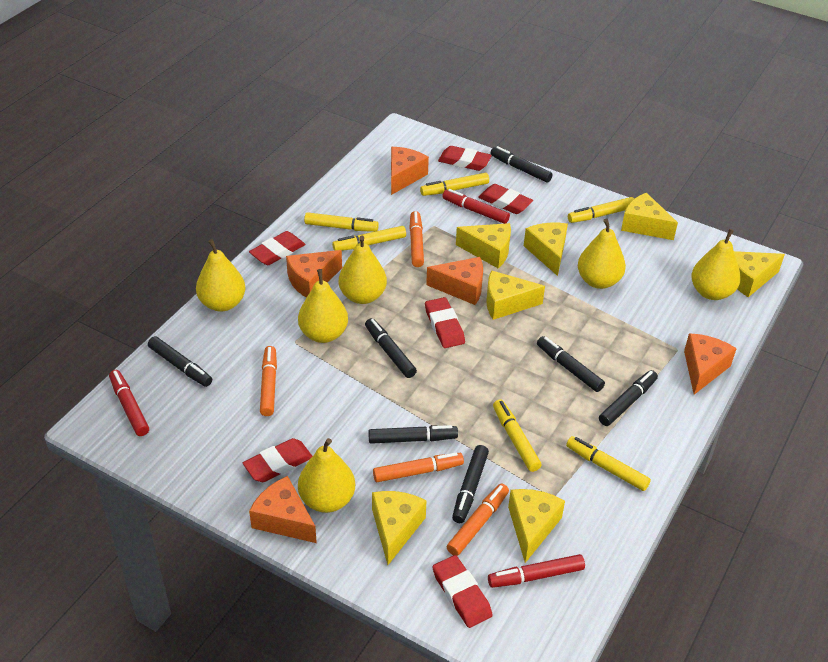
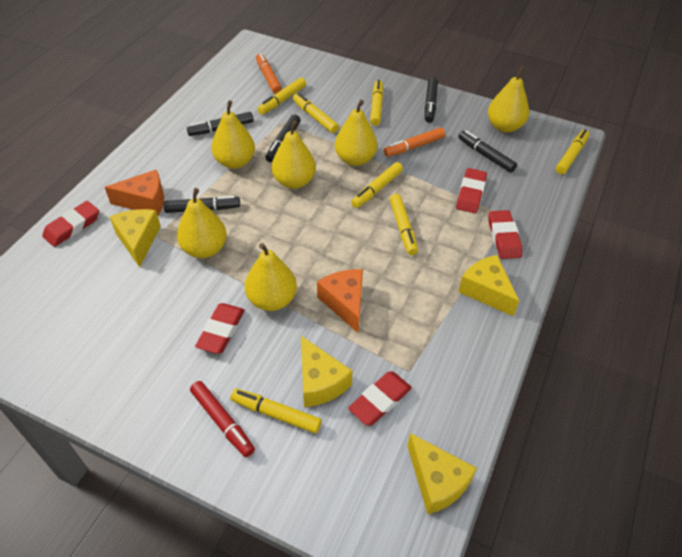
black marker: 7 -> 5
orange cheese: 5 -> 2
orange marker: 4 -> 2
red eraser: 6 -> 5
red marker: 3 -> 1
yellow cheese: 7 -> 4
yellow marker: 6 -> 7

